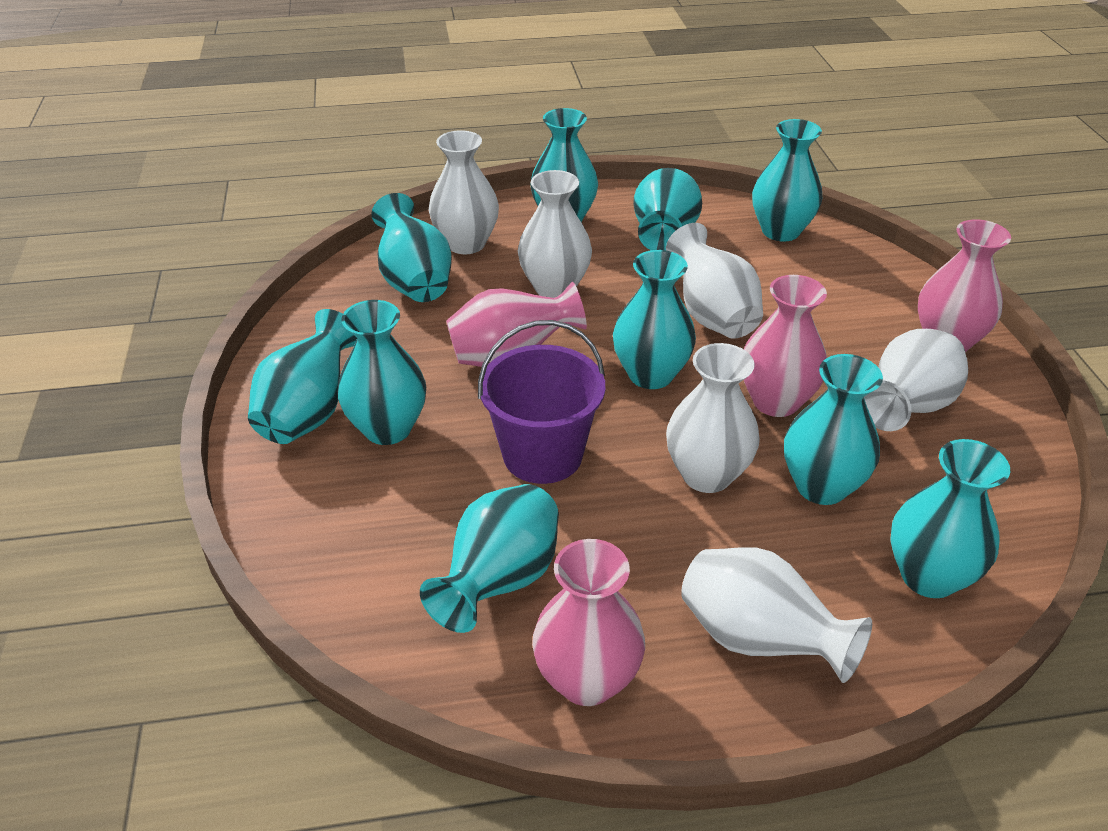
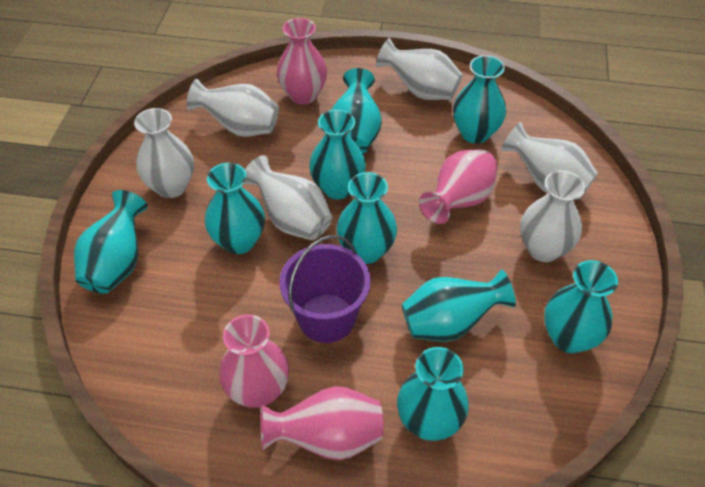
turquoise vase: 10 -> 9

